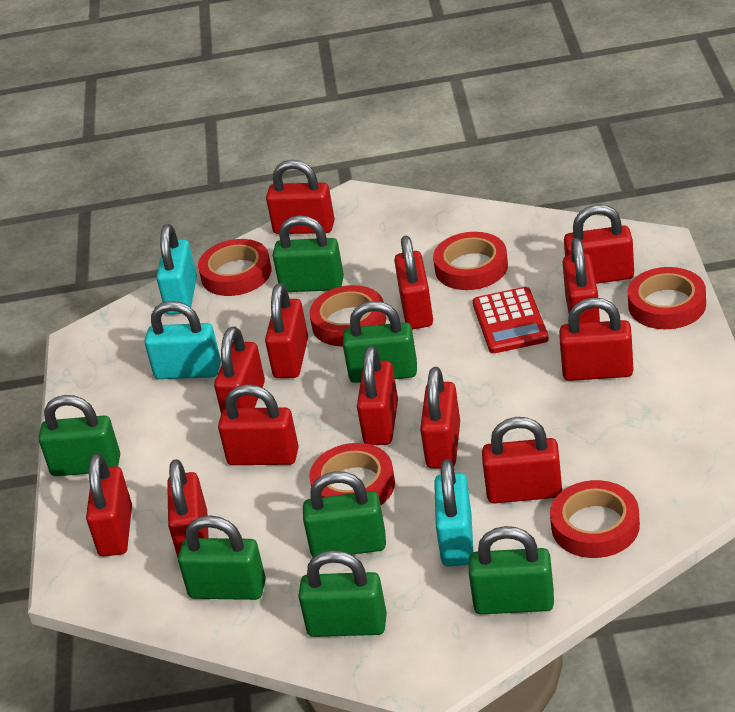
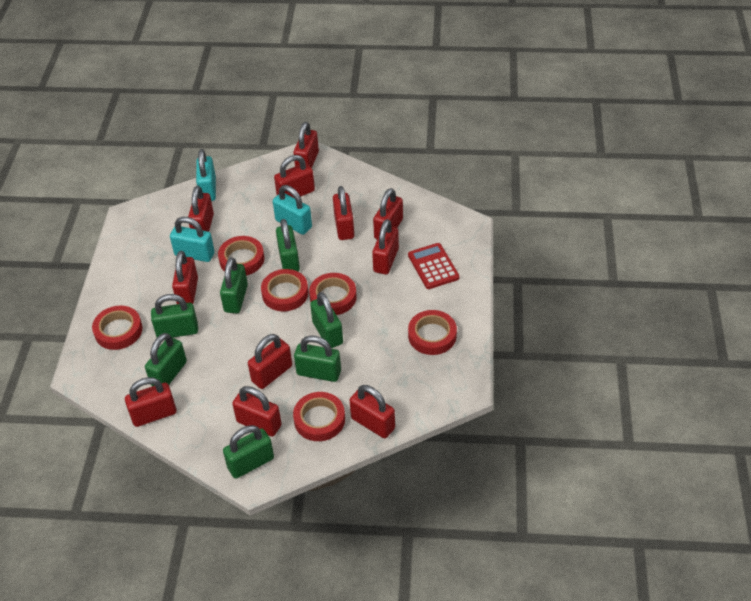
red padlock: 13 -> 11

